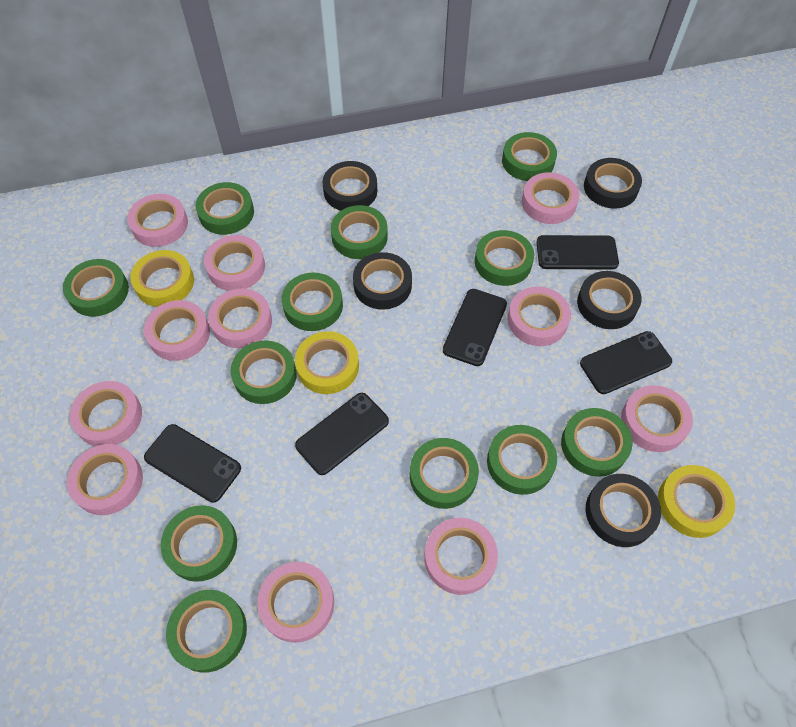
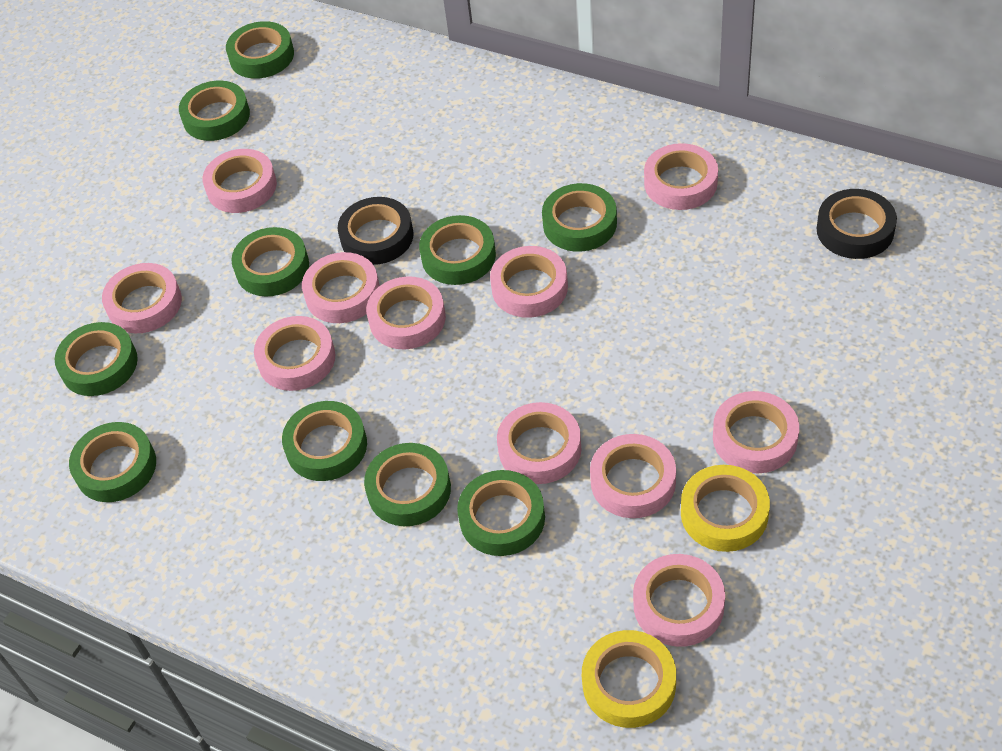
black phone: 5 -> 0
black tape: 5 -> 2
green tape: 12 -> 10
yellow tape: 3 -> 2

